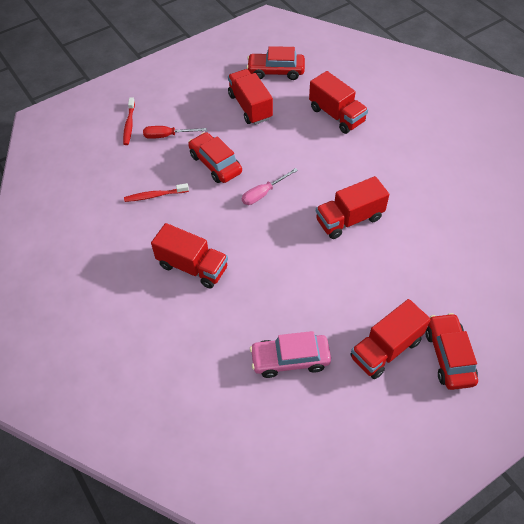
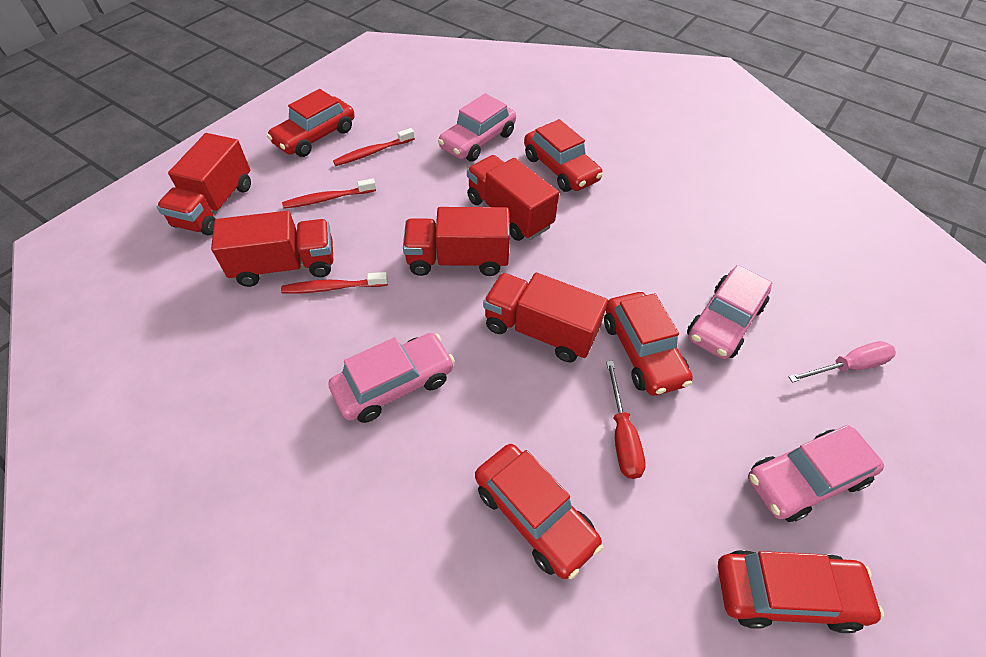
pink car: 1 -> 4
red car: 3 -> 5
red toothbrush: 2 -> 3

